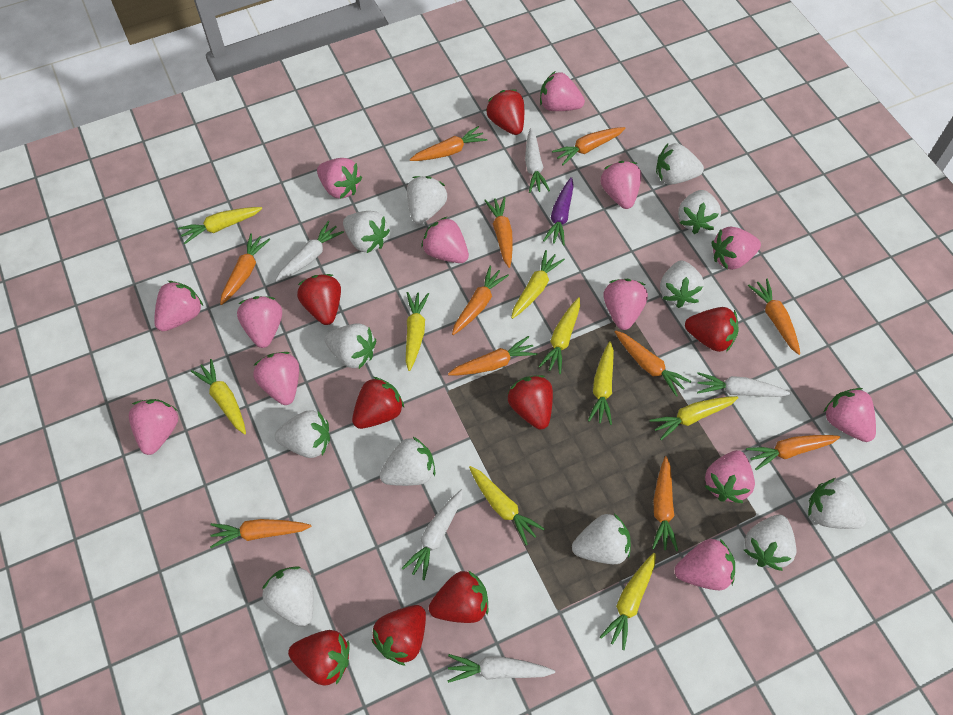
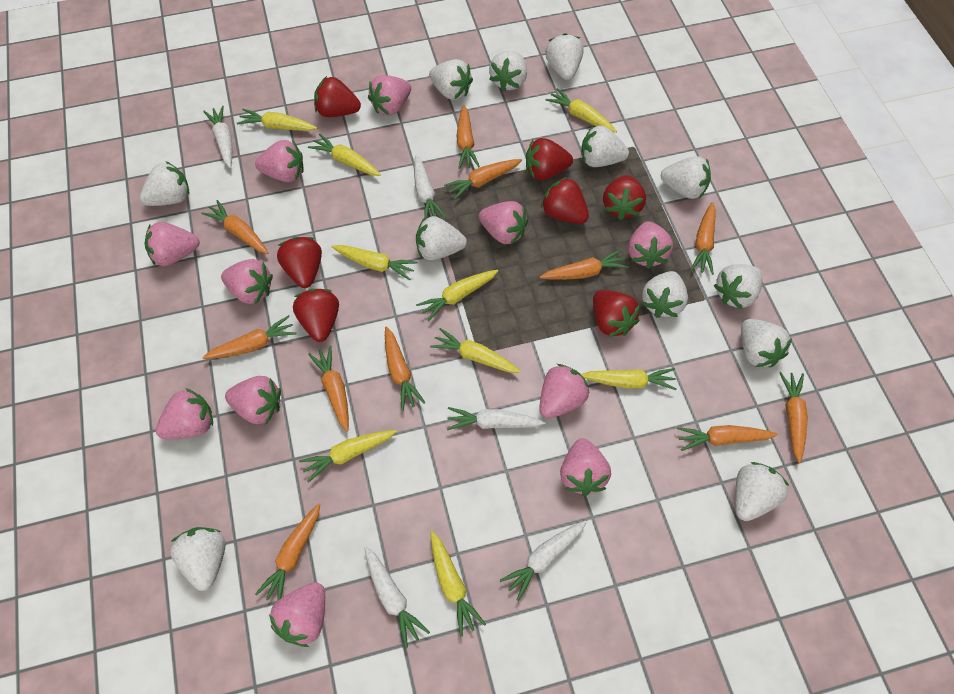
pink strawberry: 13 -> 11
purple carrot: 1 -> 0
red strawberry: 8 -> 7

